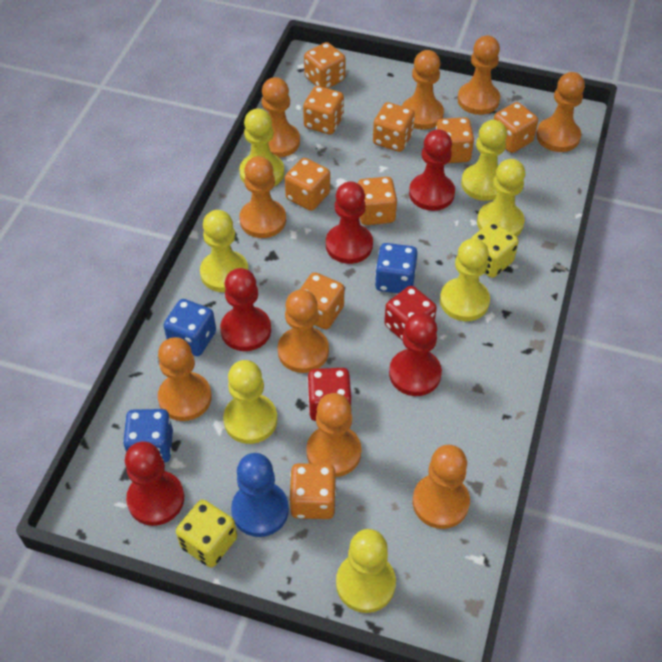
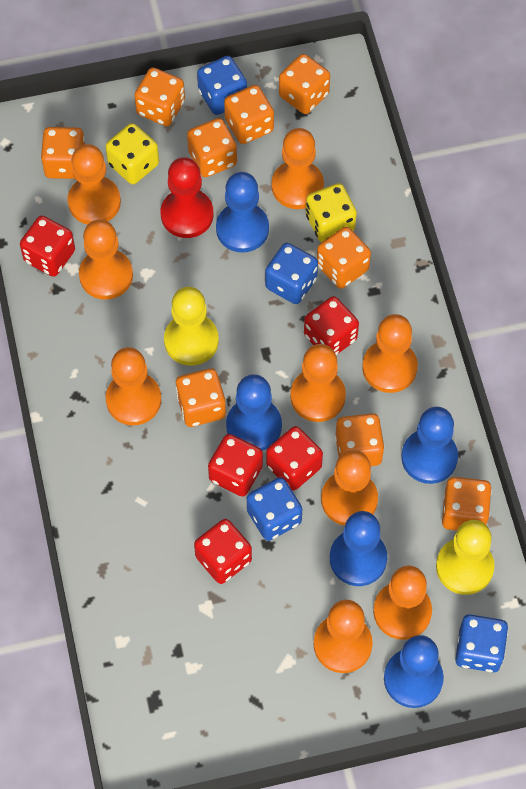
blue dice: 3 -> 4
blue pawn: 1 -> 5
red dice: 2 -> 5
red pawn: 5 -> 1
yellow pawn: 7 -> 2

